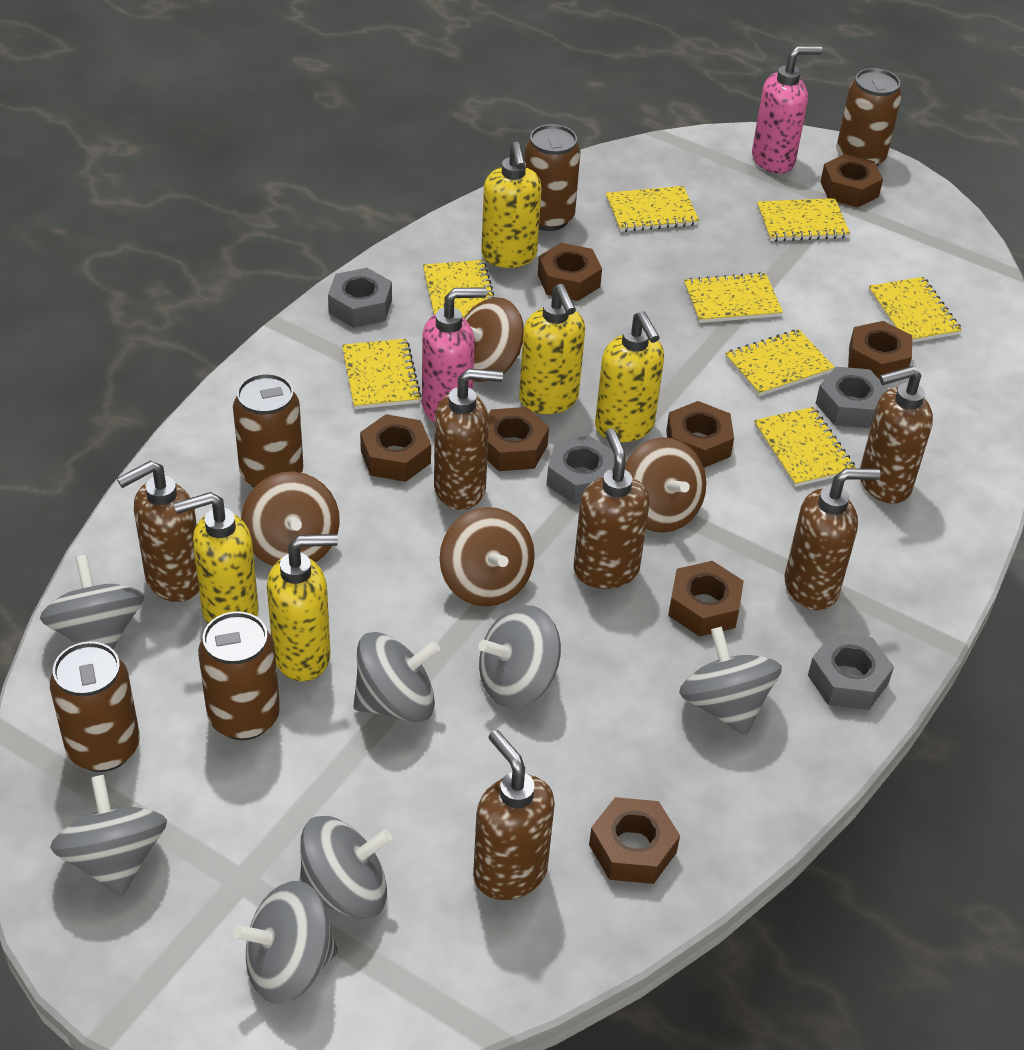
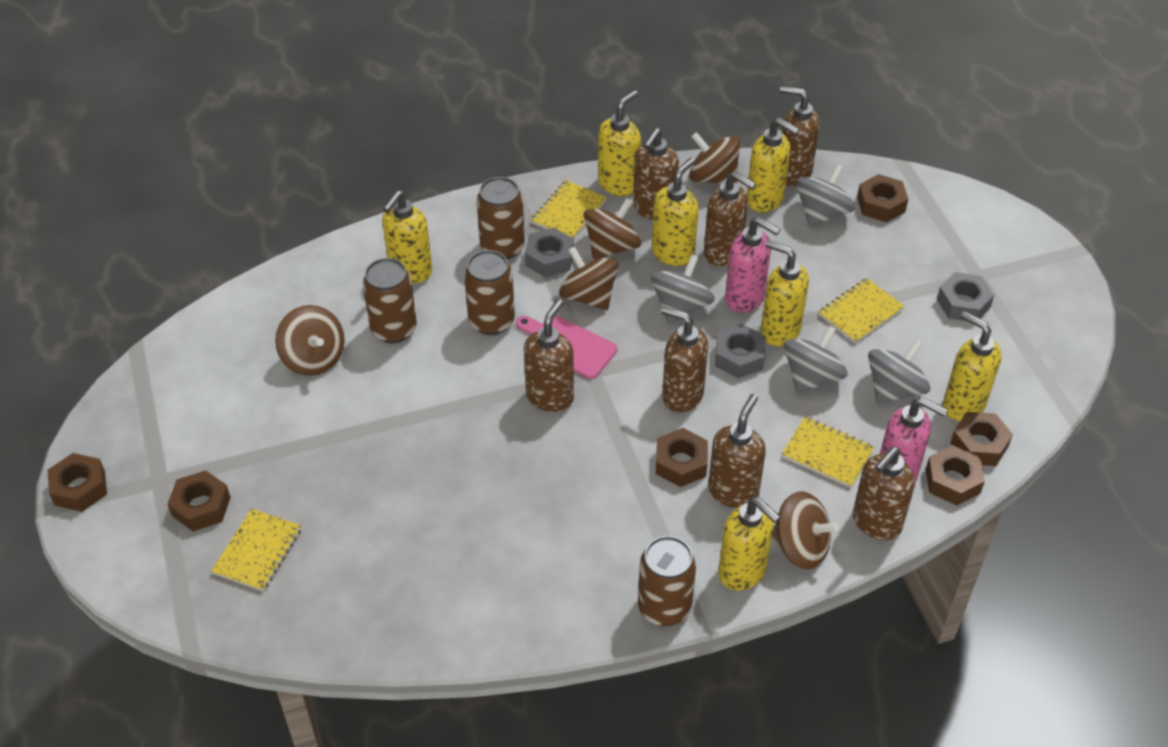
brown can: 5 -> 4
brown nut: 8 -> 6
brown soap dispenser: 6 -> 7
brown spinning top: 4 -> 5
grey nut: 4 -> 3
grey spinning top: 7 -> 4
pink cutting board: 0 -> 1
yellow notebook: 8 -> 4
yellow soap dispenser: 5 -> 7

